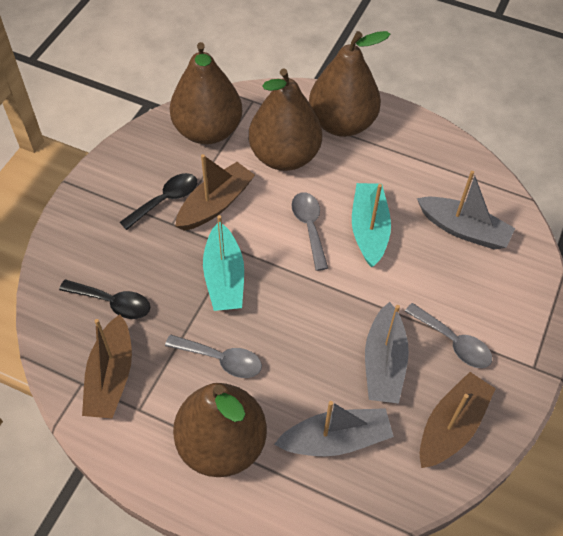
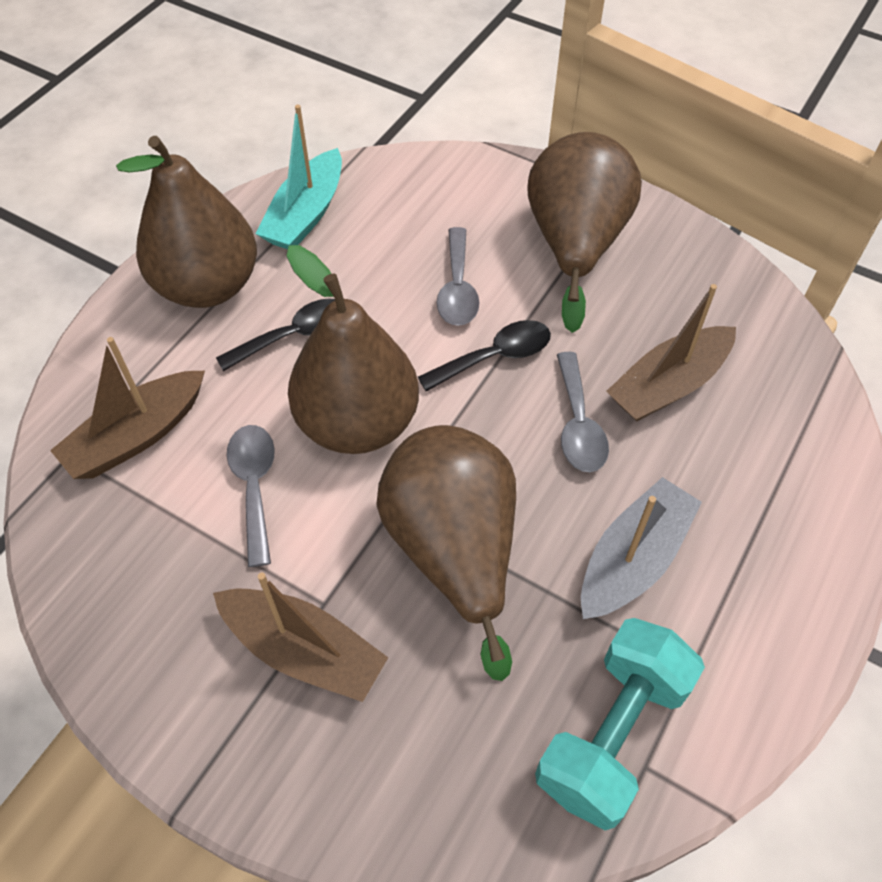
grey boat: 3 -> 1
turquoise boat: 2 -> 1
turquoise dumbbell: 0 -> 1

